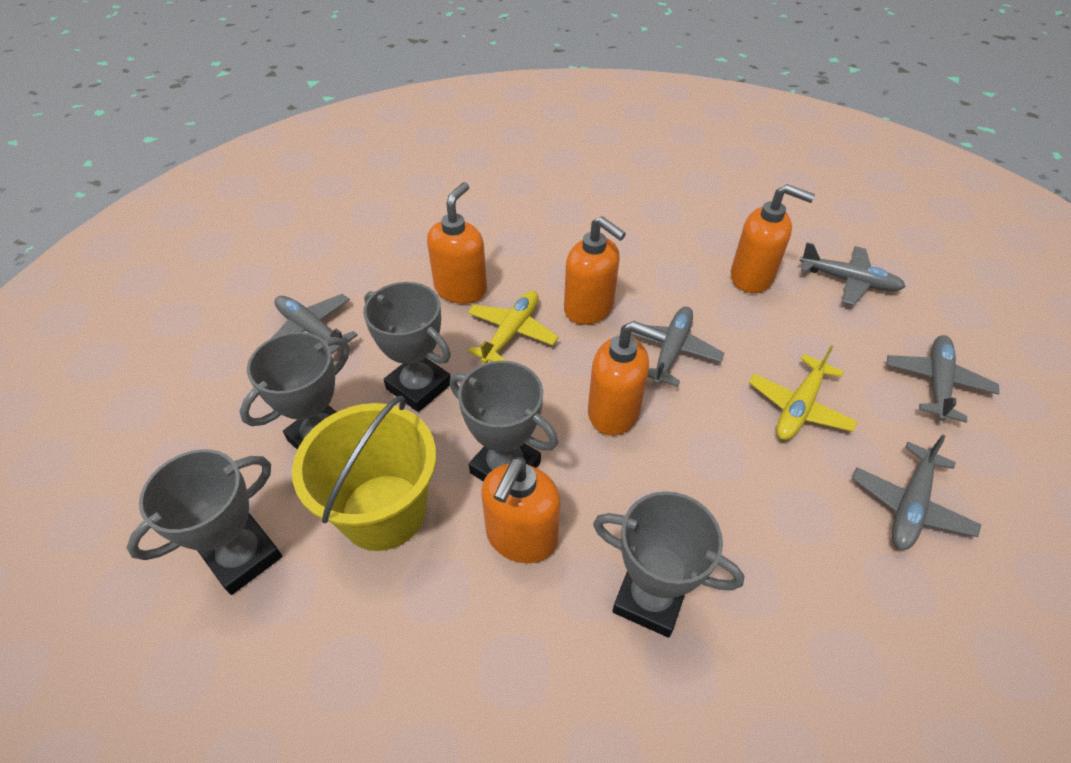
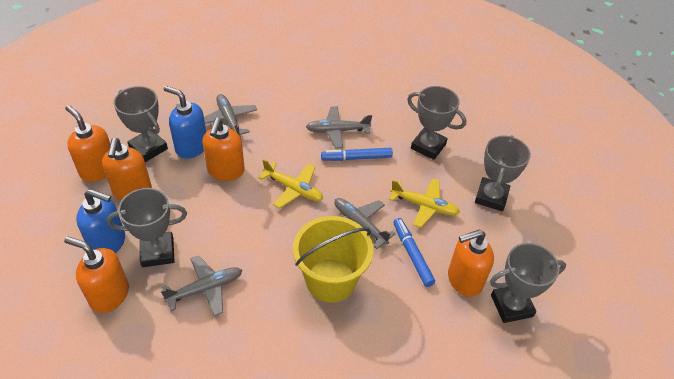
blue marker: 0 -> 2
blue soap dispenser: 0 -> 2
grey plane: 5 -> 4

